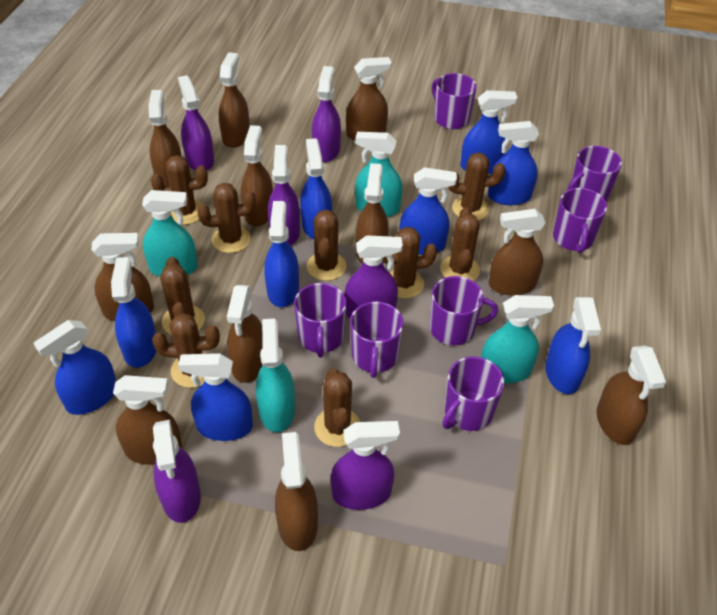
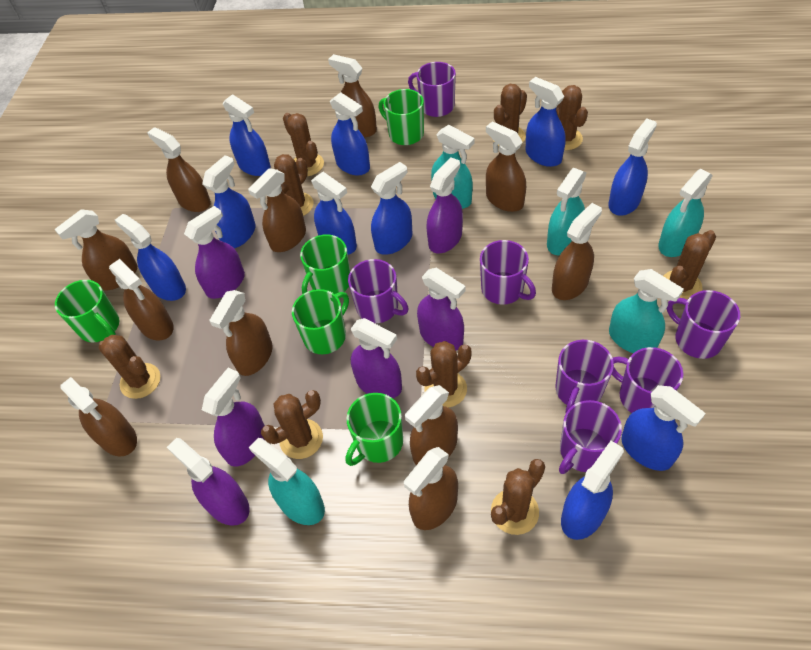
blue spray bottle: 9 -> 10
green mug: 0 -> 5
turquoise spray bottle: 4 -> 5

